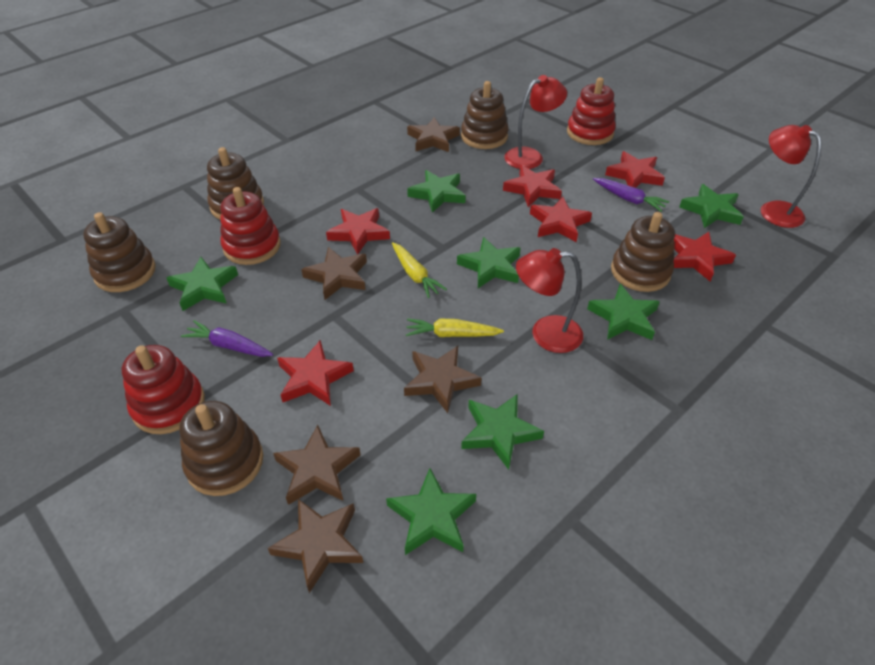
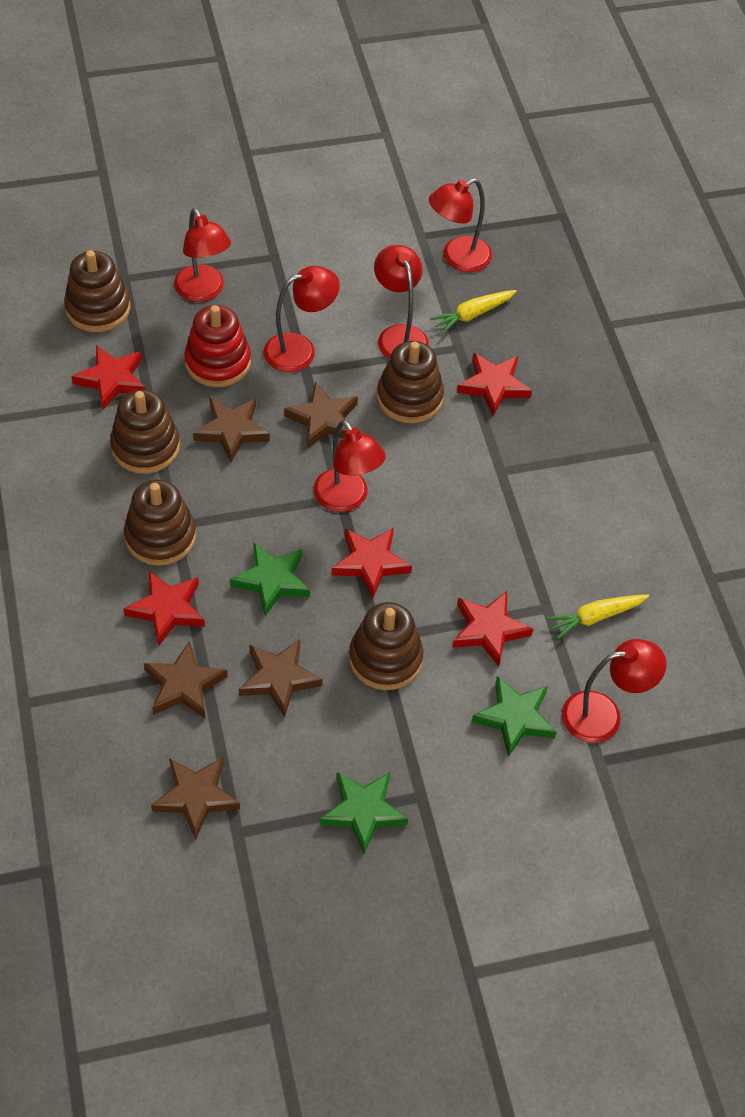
green star: 7 -> 3
purple carrot: 2 -> 0
red lamp: 3 -> 6
red stacking toy: 3 -> 1
red star: 6 -> 5

